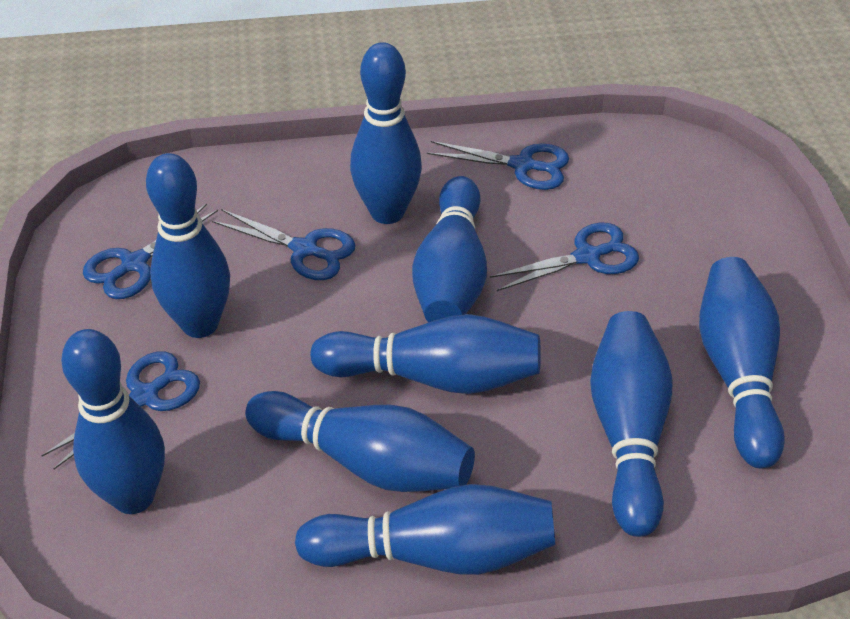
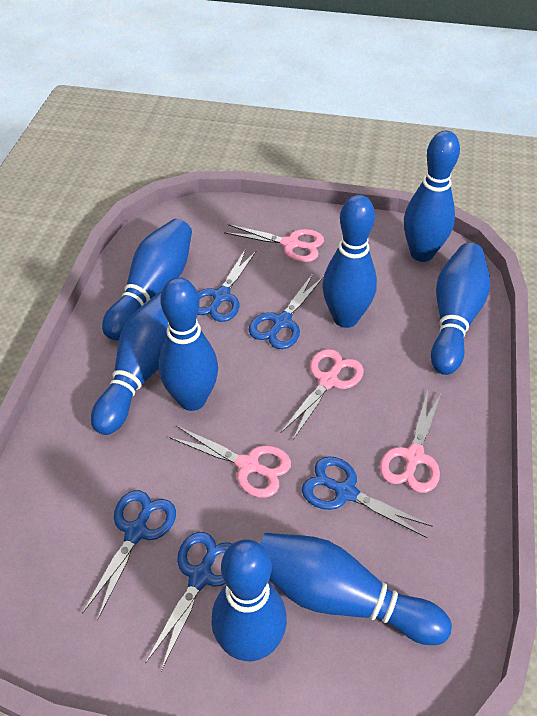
blue bowling pin: 9 -> 8
pink scissors: 0 -> 4

